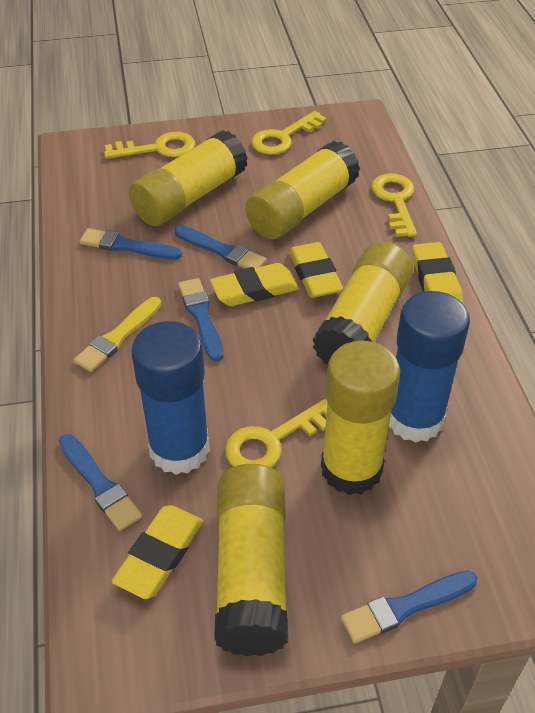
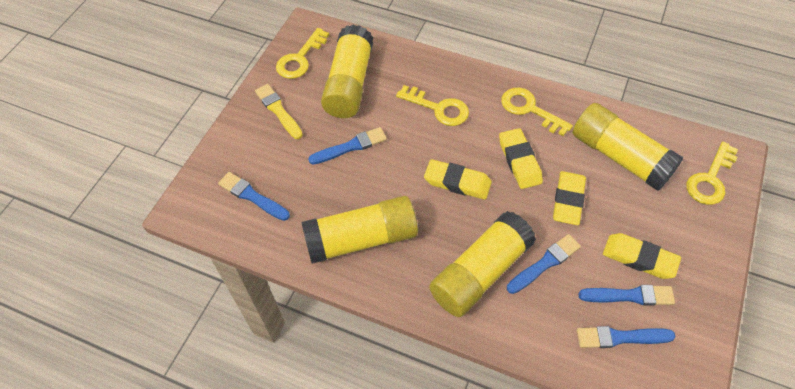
blue glue stick: 2 -> 0
yellow glue stick: 5 -> 4

